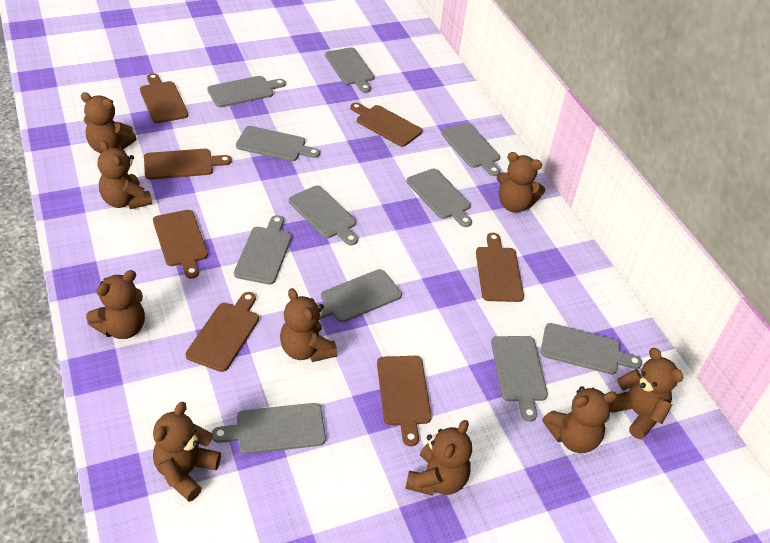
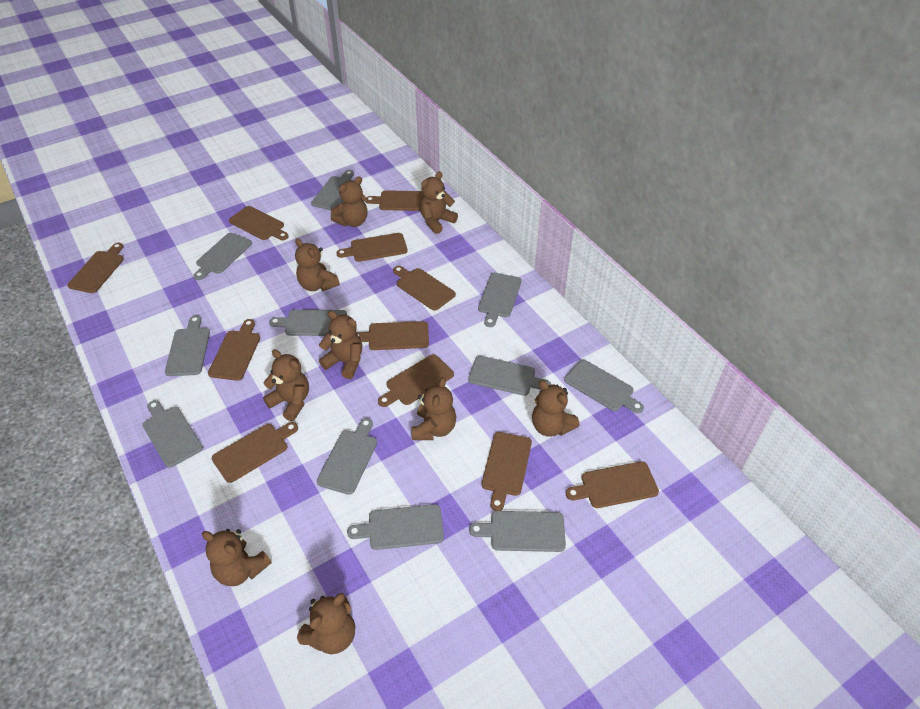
brown cutting board: 7 -> 11

